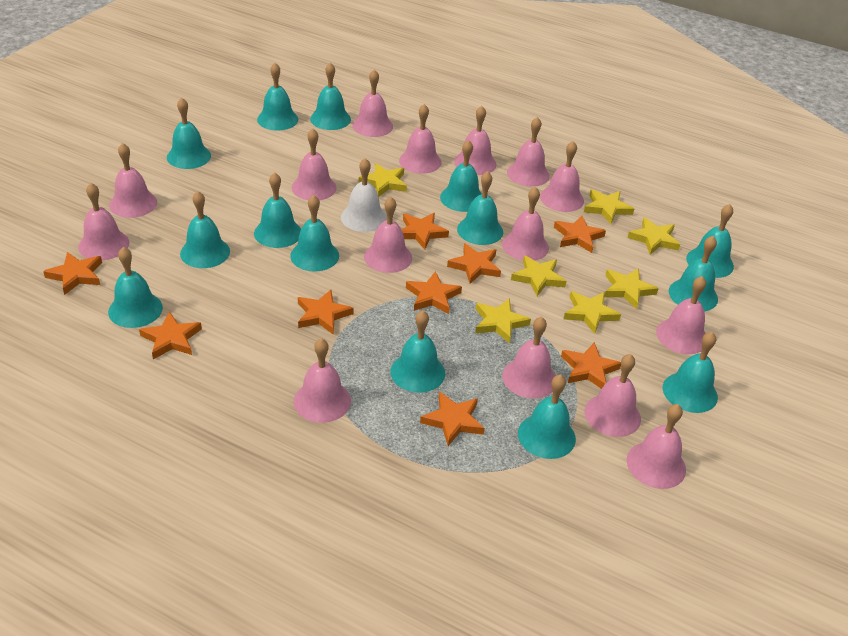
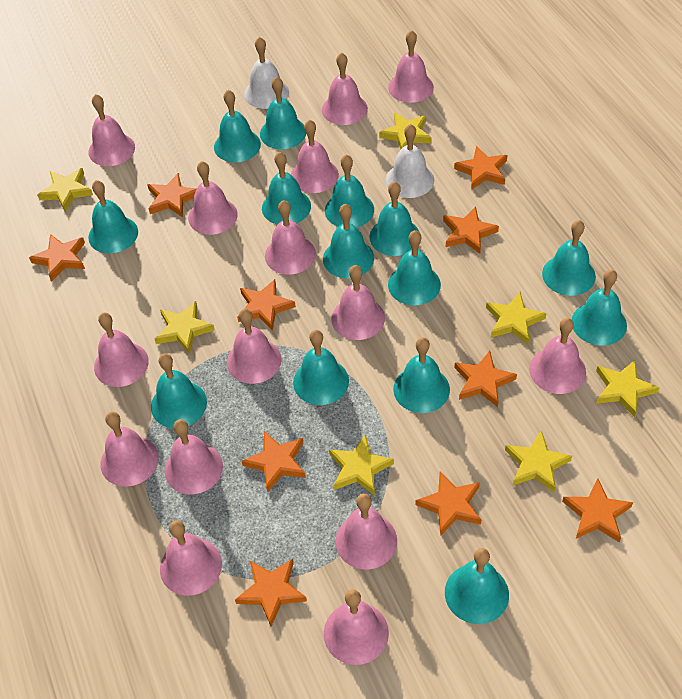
orange star: 9 -> 10
white bell: 1 -> 2

